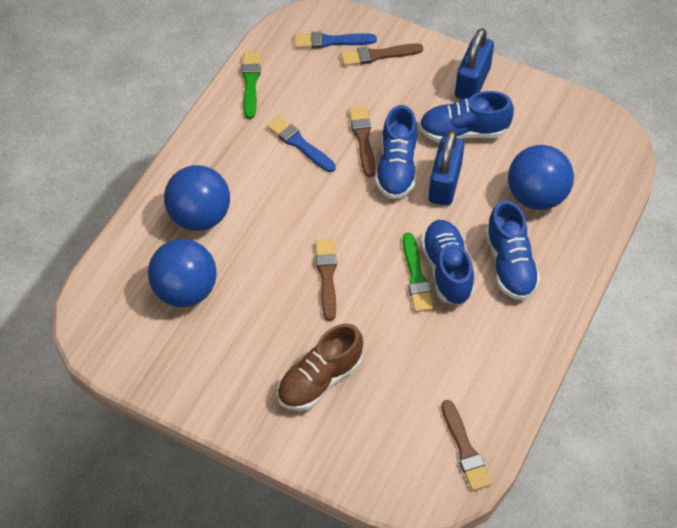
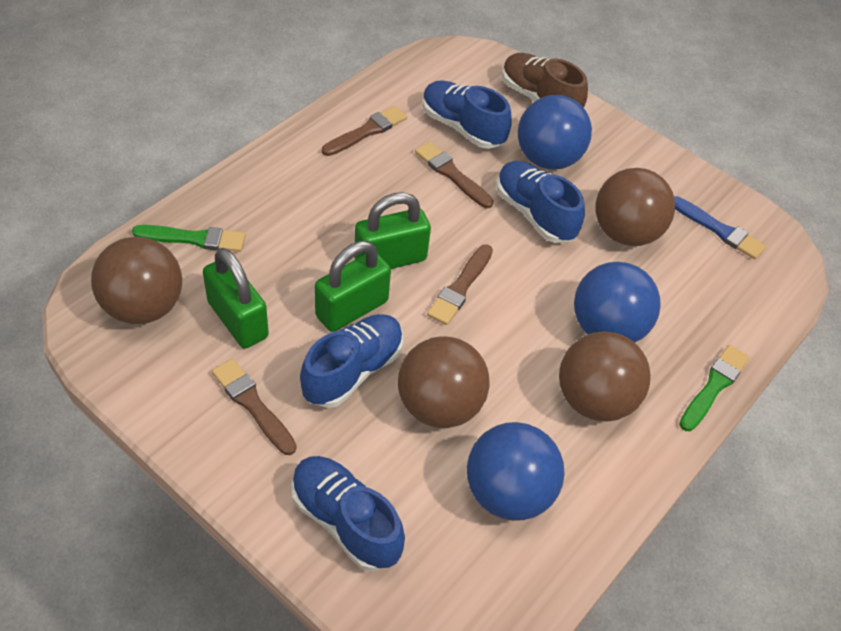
blue brush: 2 -> 1
blue padlock: 2 -> 0
brown ball: 0 -> 4
green padlock: 0 -> 3

